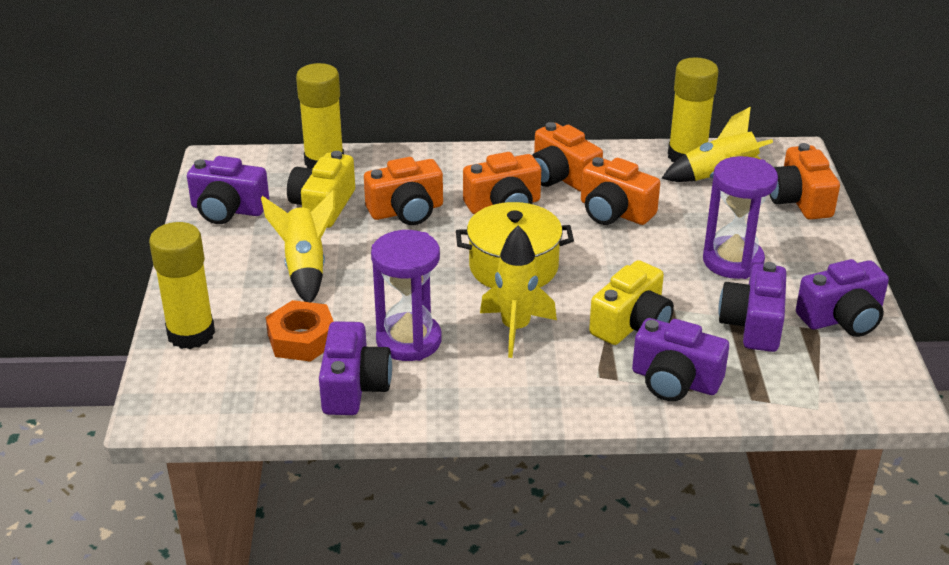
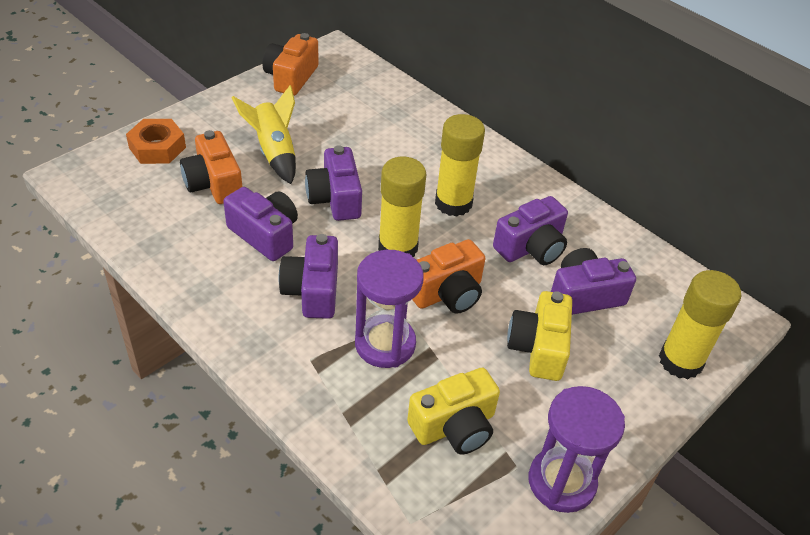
orange camera: 5 -> 3
yellow pot: 1 -> 0
yellow rocket: 3 -> 1

